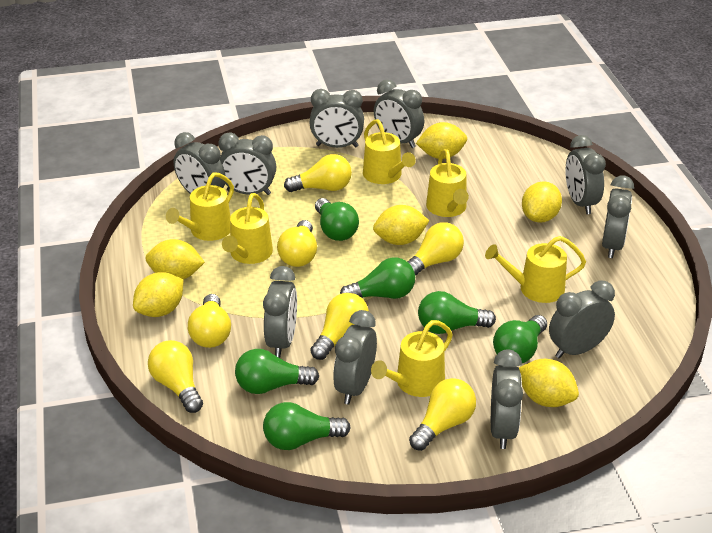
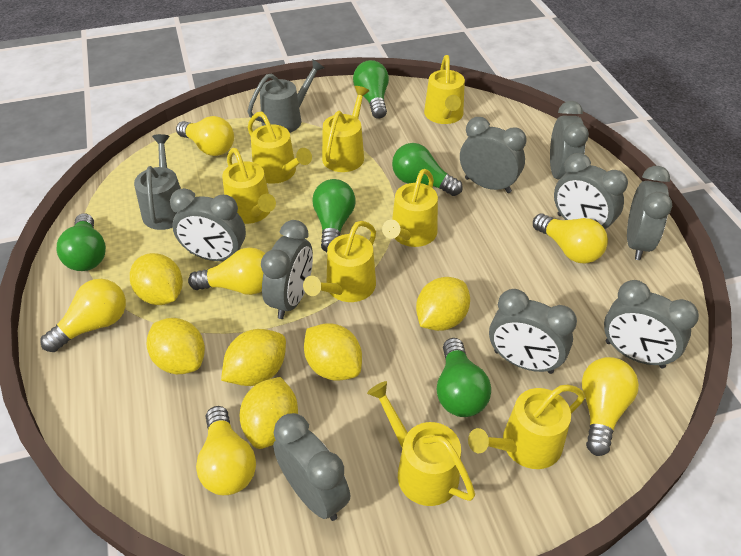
green light bulb: 6 -> 5
grey clock: 10 -> 9
grey watering can: 0 -> 2
yellow light bulb: 7 -> 6
yellow watering can: 6 -> 8

